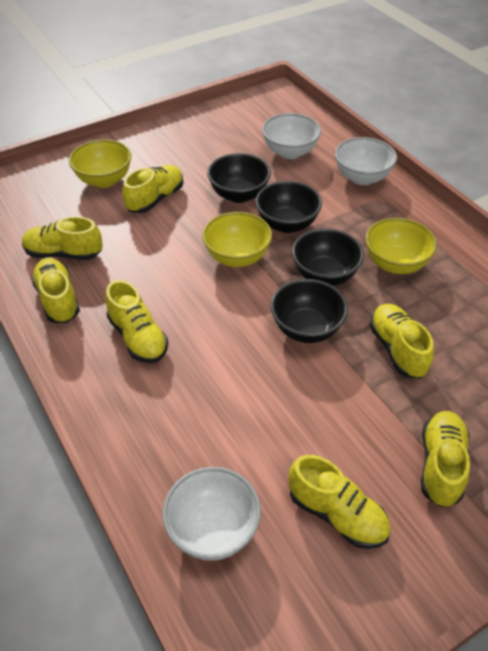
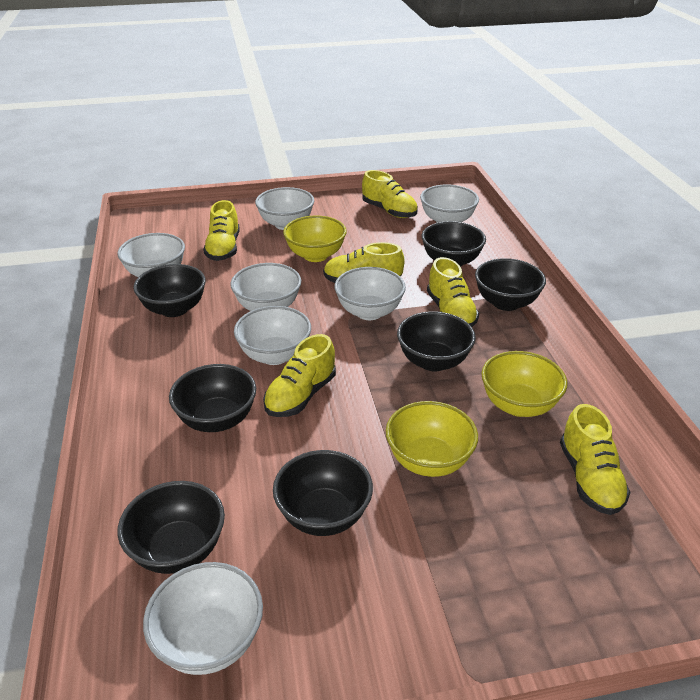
black bowl: 4 -> 7
white bowl: 3 -> 7
yellow shoe: 7 -> 6

